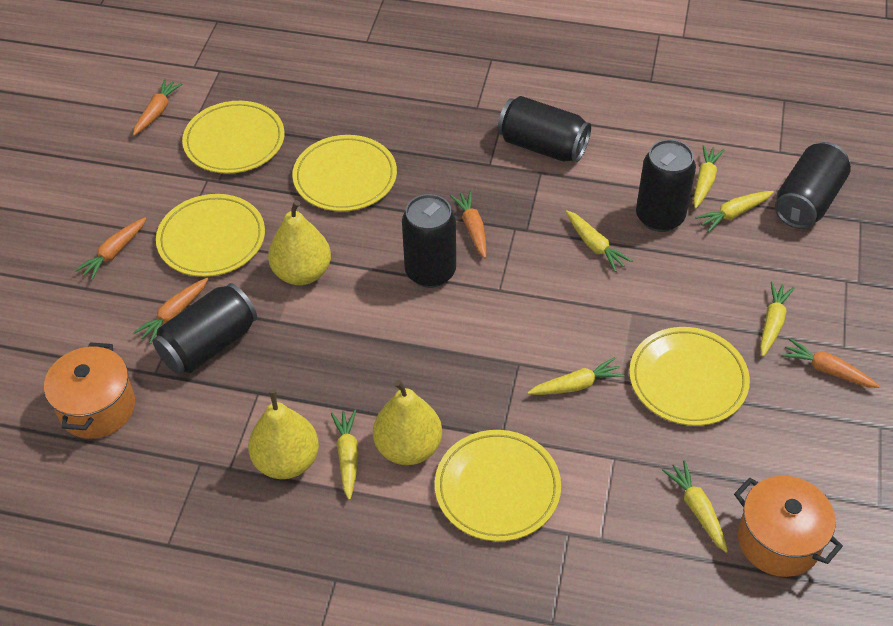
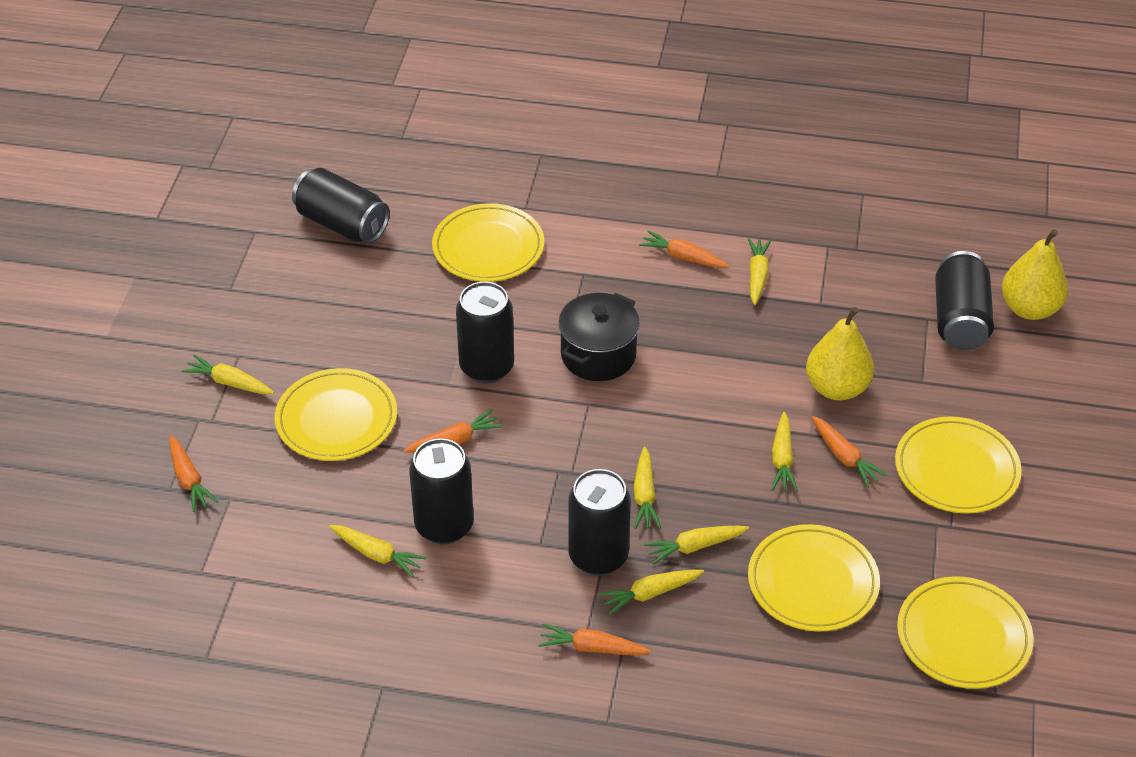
black pot: 0 -> 1
orange pot: 2 -> 0
yellow pear: 3 -> 2

